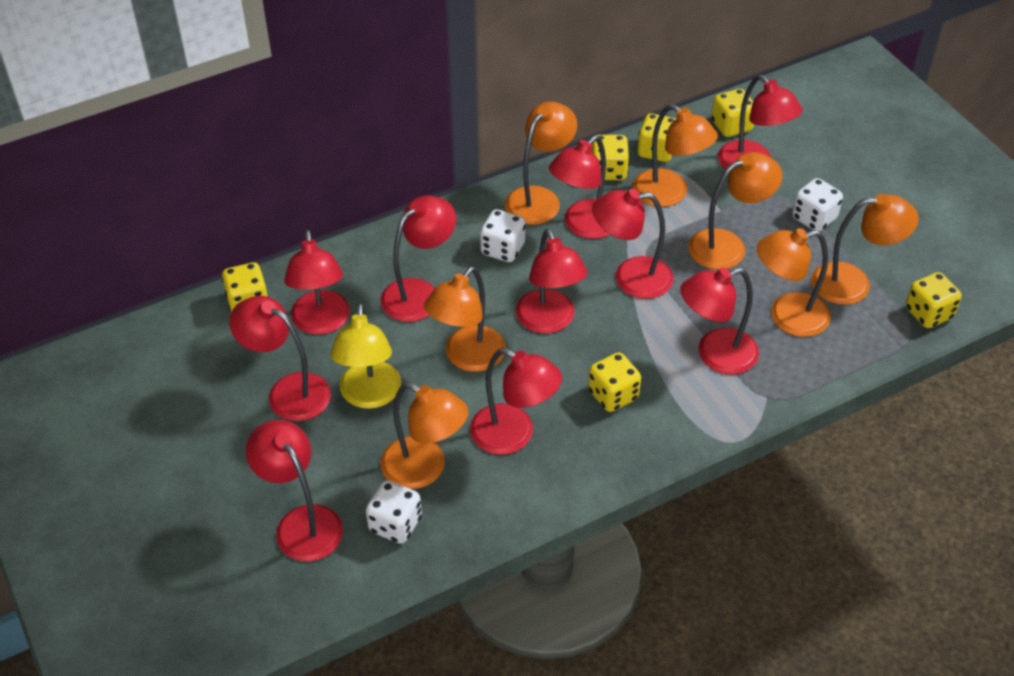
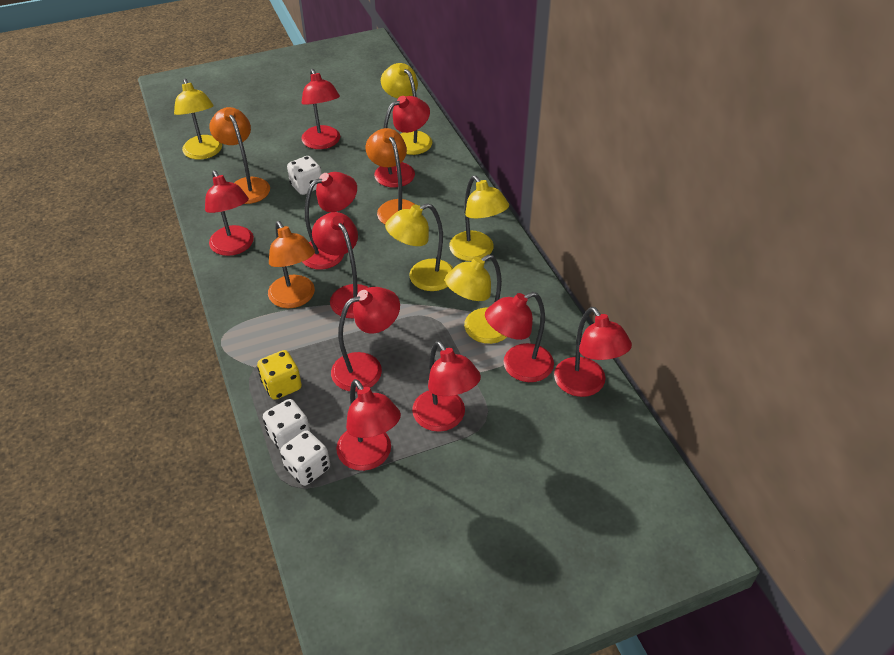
orange lamp: 7 -> 3
yellow dice: 6 -> 1
yellow lamp: 1 -> 5

